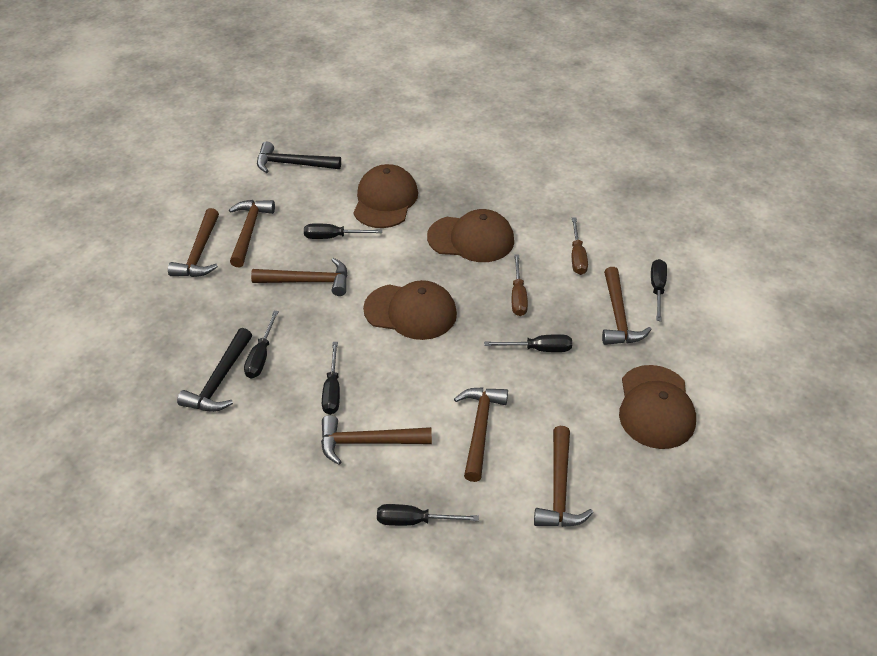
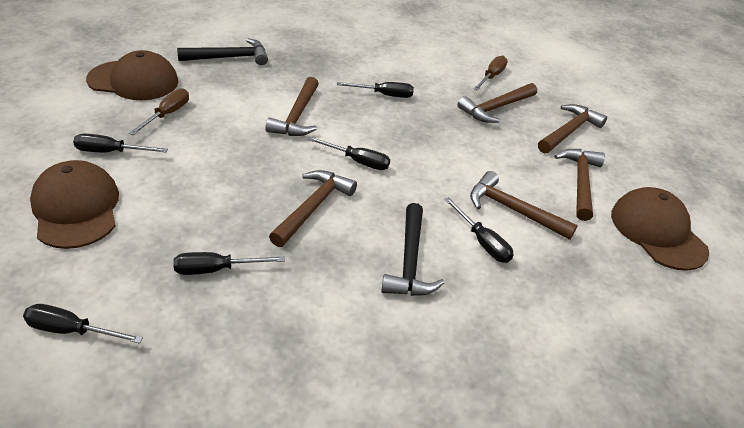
brown cap: 4 -> 3
brown hammer: 7 -> 6

